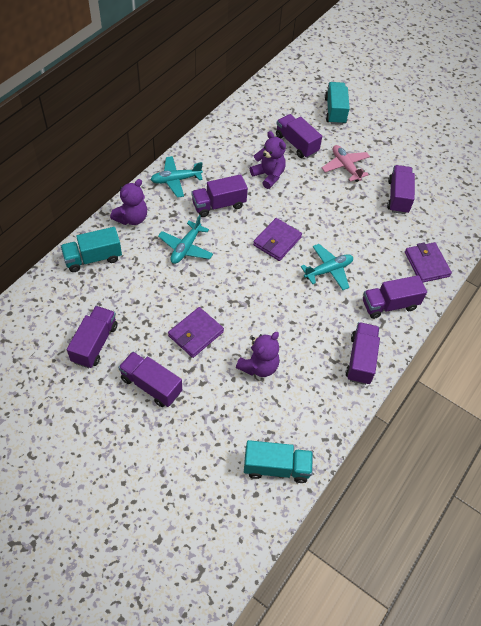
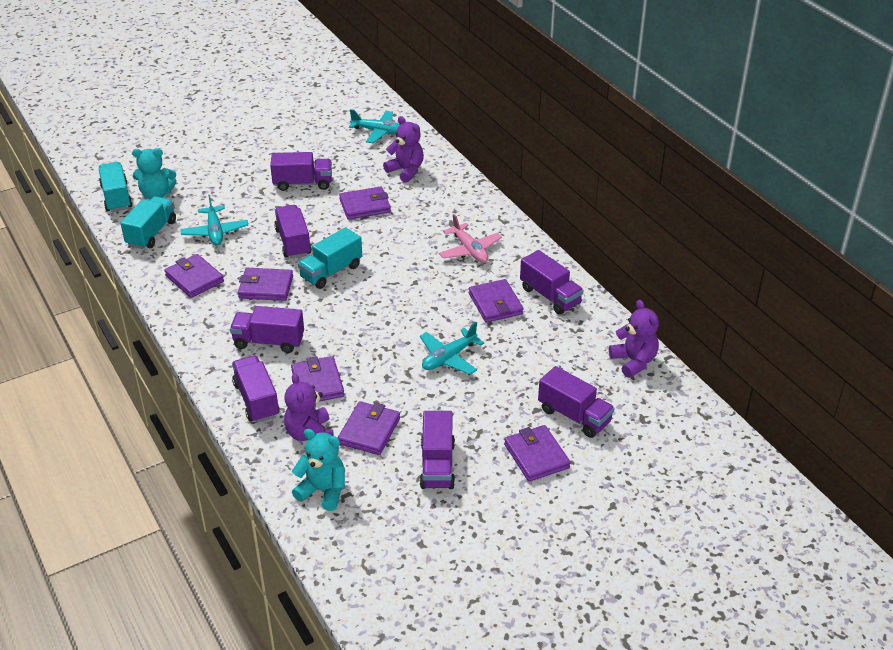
purple wallet: 3 -> 7
turquoise teddy bear: 0 -> 2

